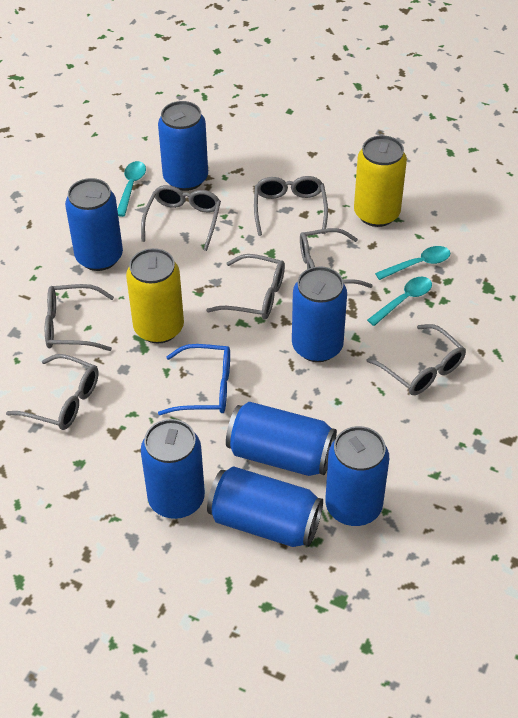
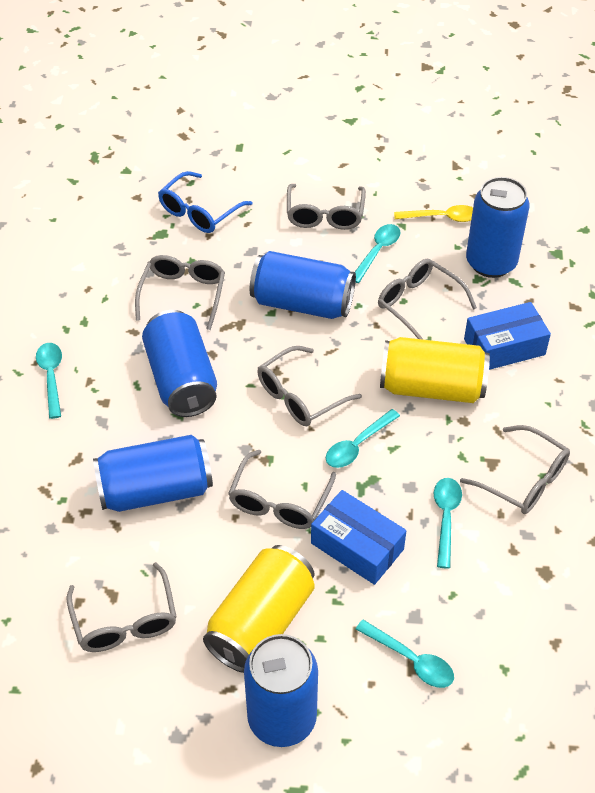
blue box: 0 -> 2
blue can: 7 -> 5
turquoise spoon: 3 -> 5
yellow spoon: 0 -> 1

